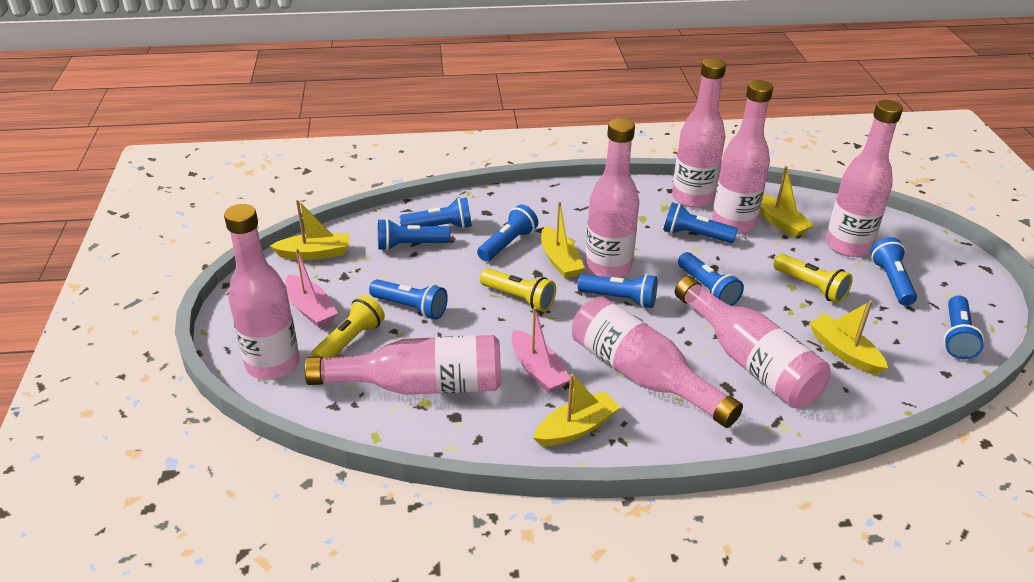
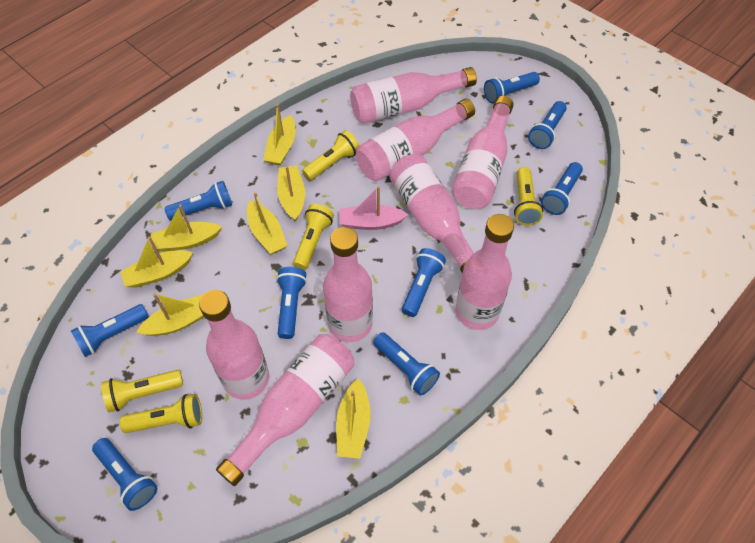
pink boat: 2 -> 1
yellow boat: 5 -> 7
yellow flashlight: 3 -> 5

